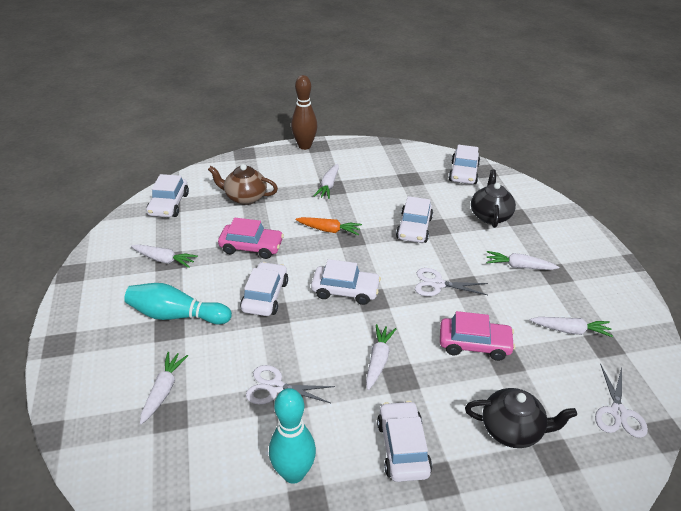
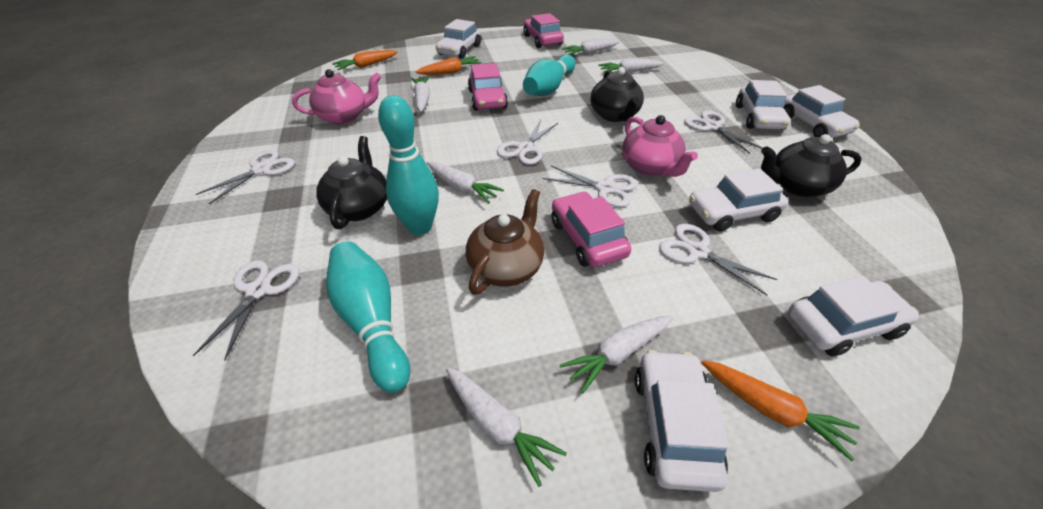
black teapot: 2 -> 3
brown bowling pin: 1 -> 0
orange carrot: 1 -> 3
pink car: 2 -> 3
pink teapot: 0 -> 2
turquoise bowling pin: 2 -> 3
white scissors: 3 -> 6

